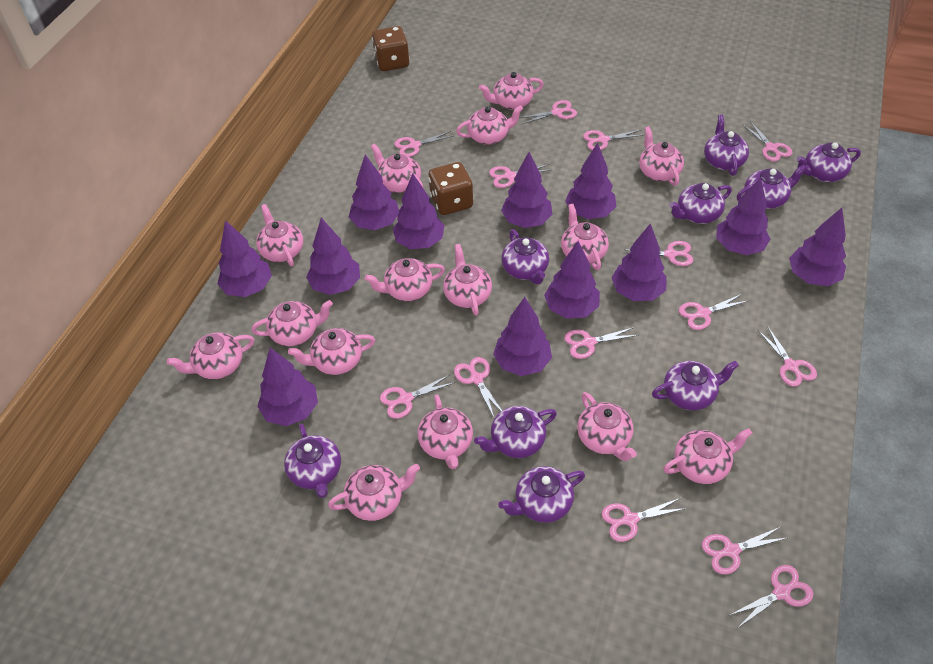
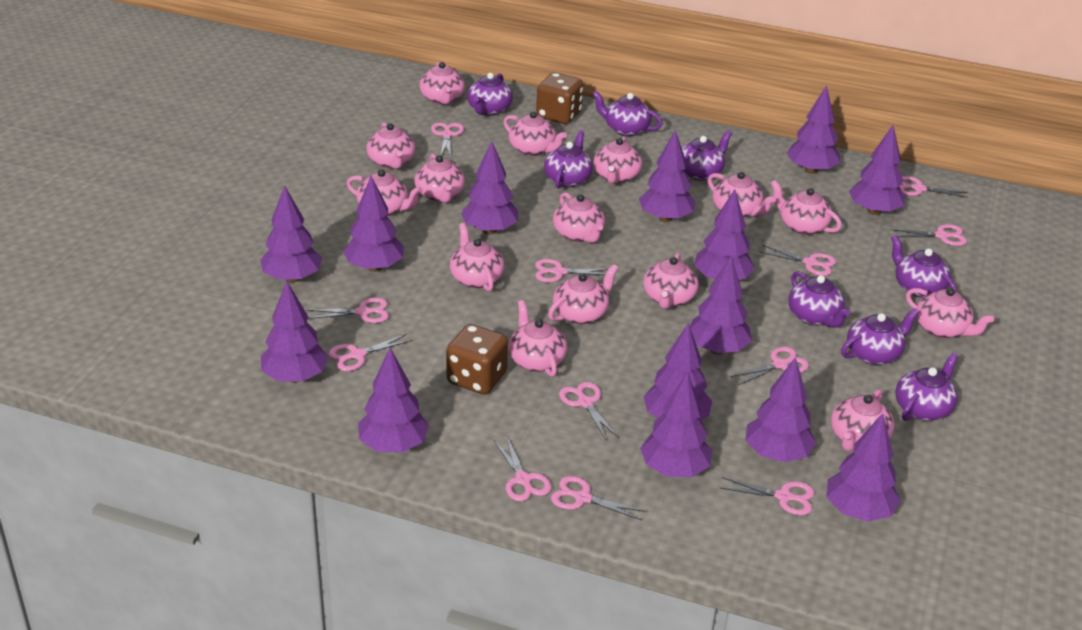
pink scissors: 14 -> 12
purple teapot: 9 -> 8
purple tree: 12 -> 14

